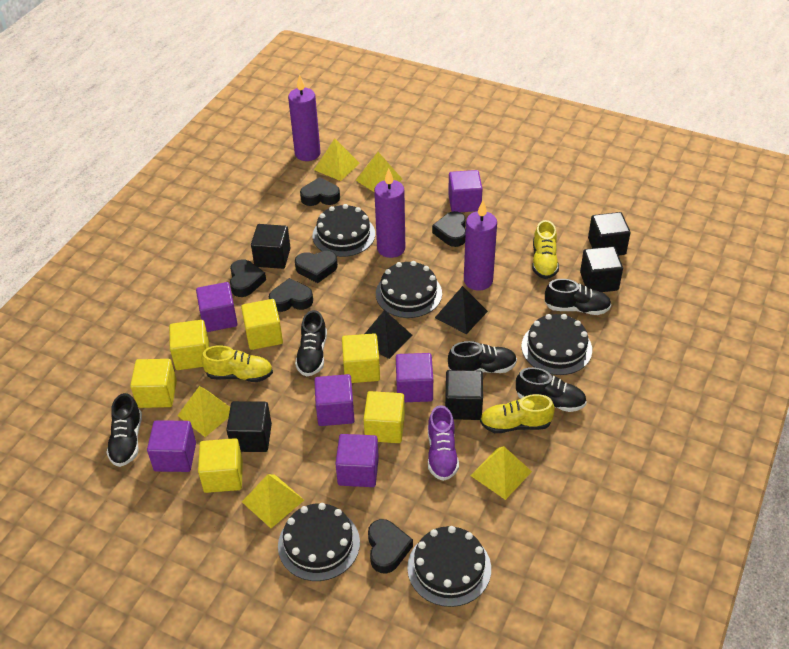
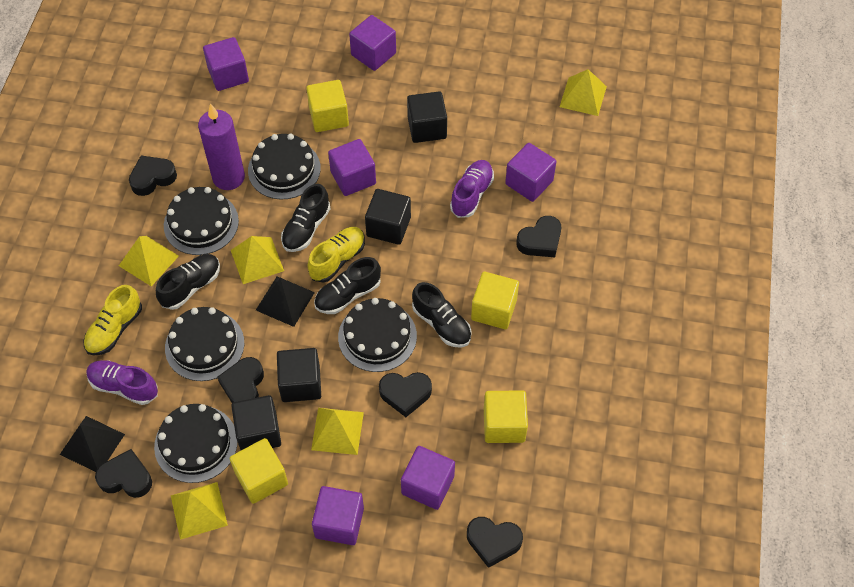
black cube: 5 -> 4
black shoe: 5 -> 4
purple candle: 3 -> 1
purple shoe: 1 -> 2
yellow cube: 6 -> 4
yellow shoe: 3 -> 2

